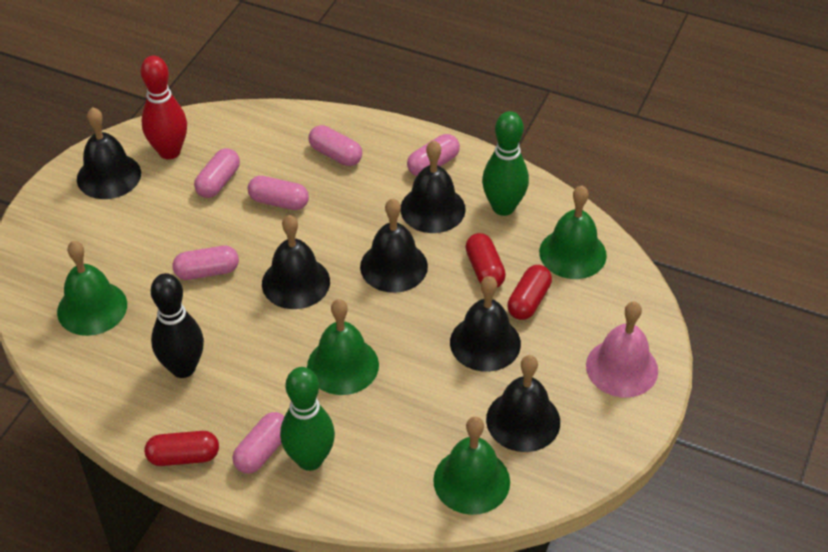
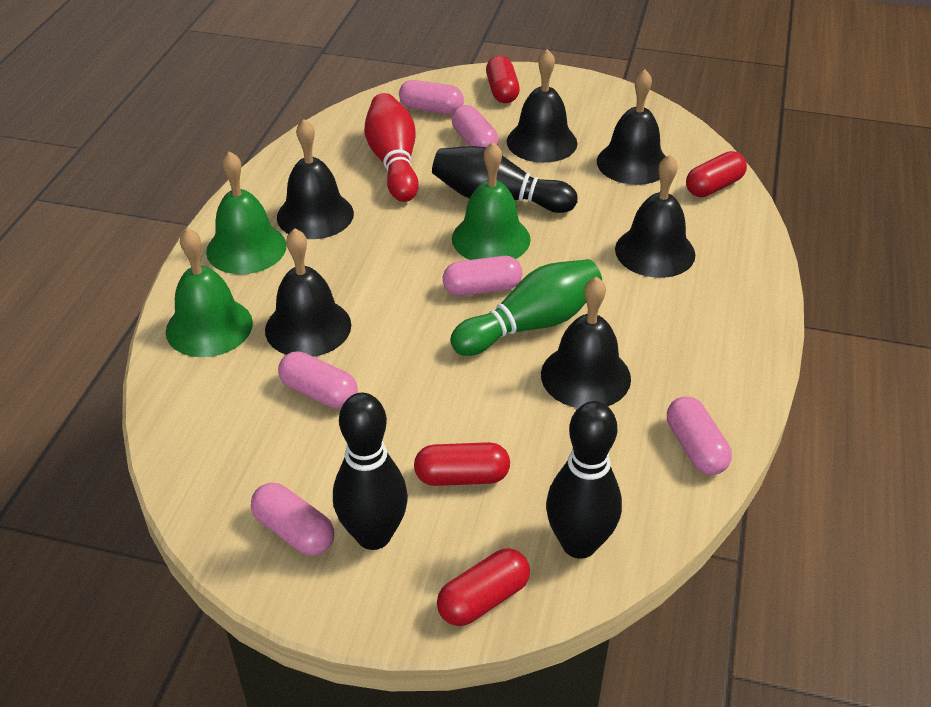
black bowling pin: 1 -> 3
green bell: 4 -> 3
green bowling pin: 2 -> 1
pink bell: 1 -> 0
red capsule: 3 -> 4

